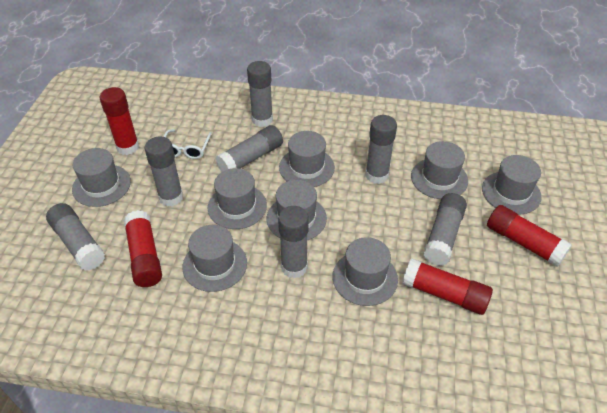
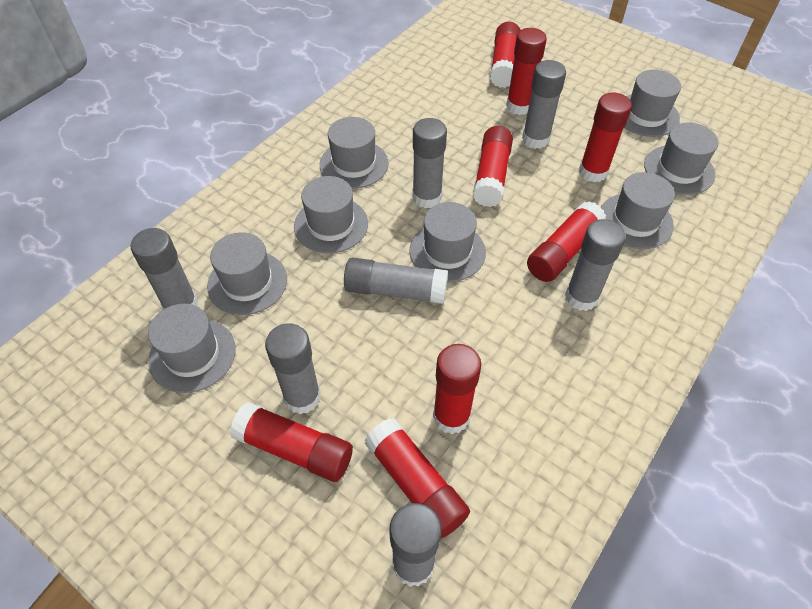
red glue stick: 4 -> 8
white glasses: 1 -> 0

